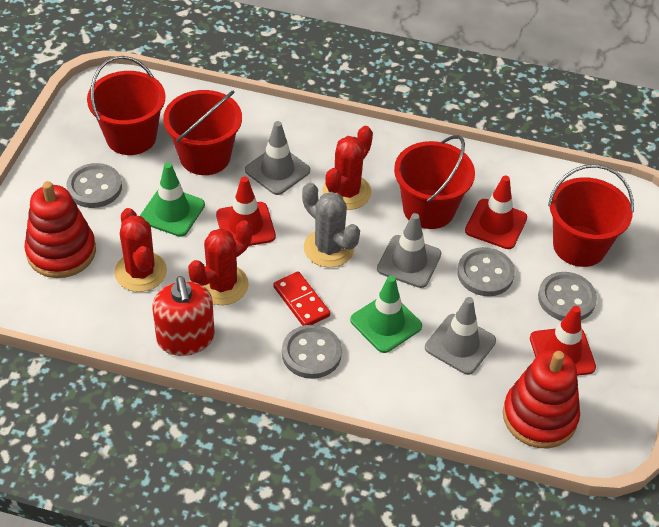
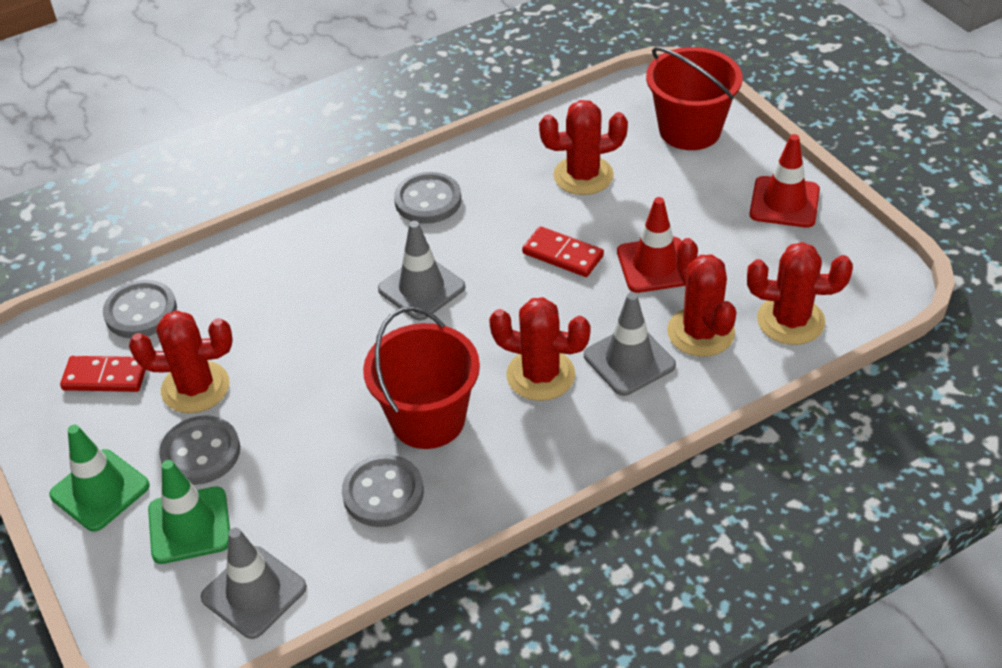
grey cactus: 1 -> 0
red bucket: 4 -> 2
red cactus: 3 -> 5
red domino: 1 -> 2
red soap dispenser: 1 -> 0
red stacking toy: 2 -> 0
red traffic cone: 3 -> 2

